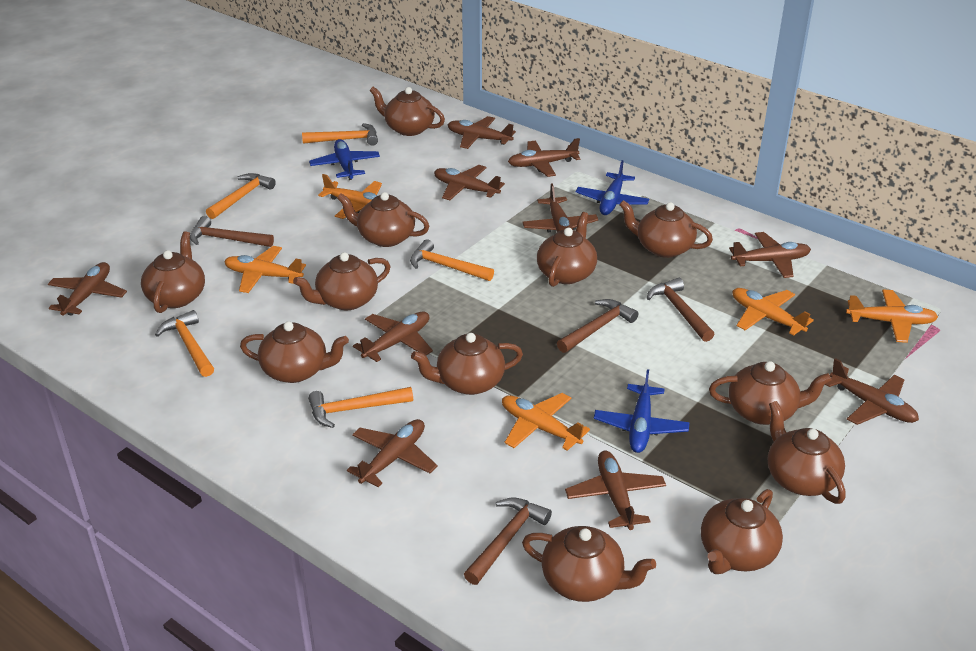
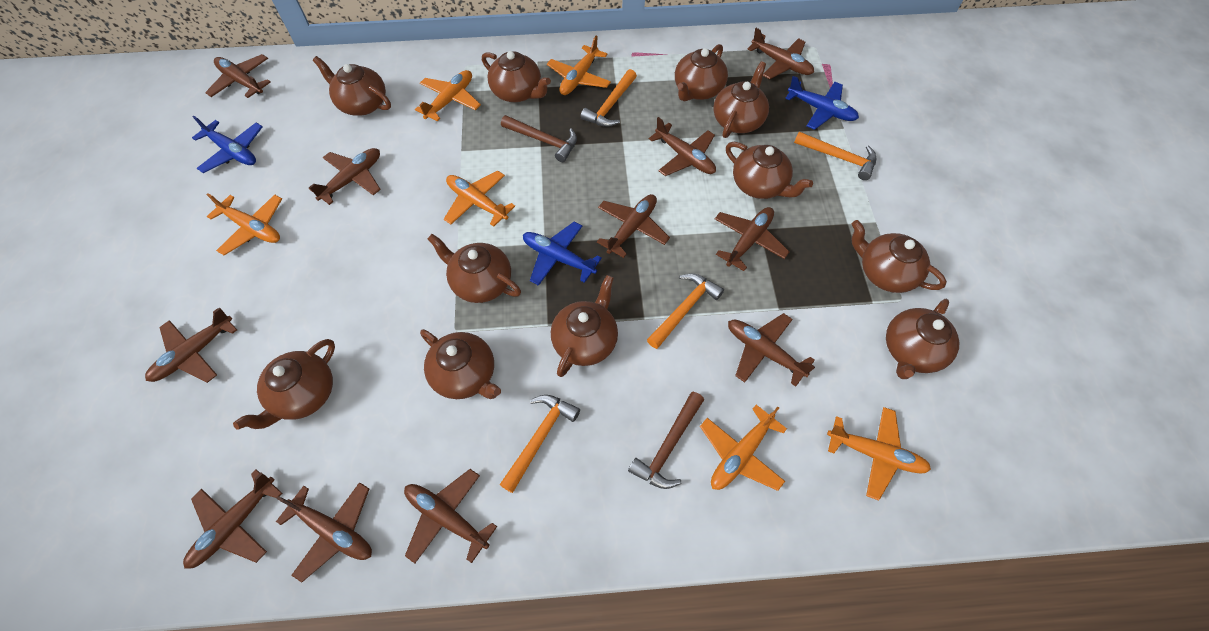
brown hammer: 4 -> 2
brown plane: 10 -> 11
brown teapot: 12 -> 11
orange hammer: 5 -> 4
orange plane: 5 -> 6

